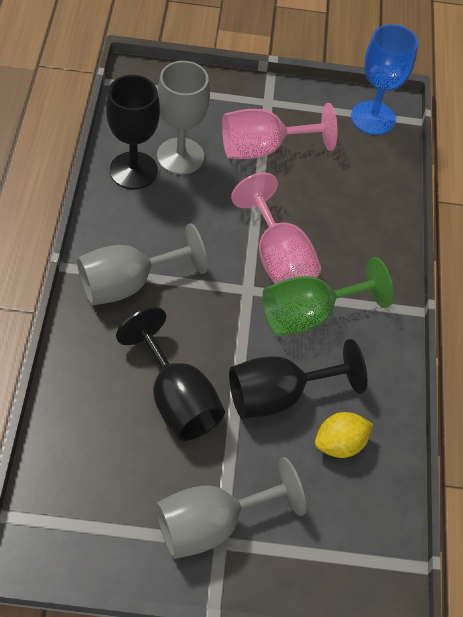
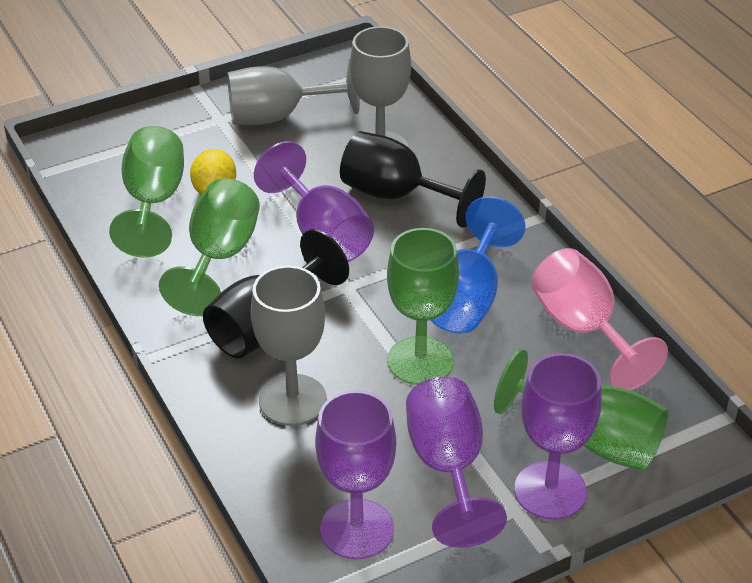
black goblet: 3 -> 2
green goblet: 1 -> 4
pink goblet: 2 -> 1
purple goblet: 0 -> 4

